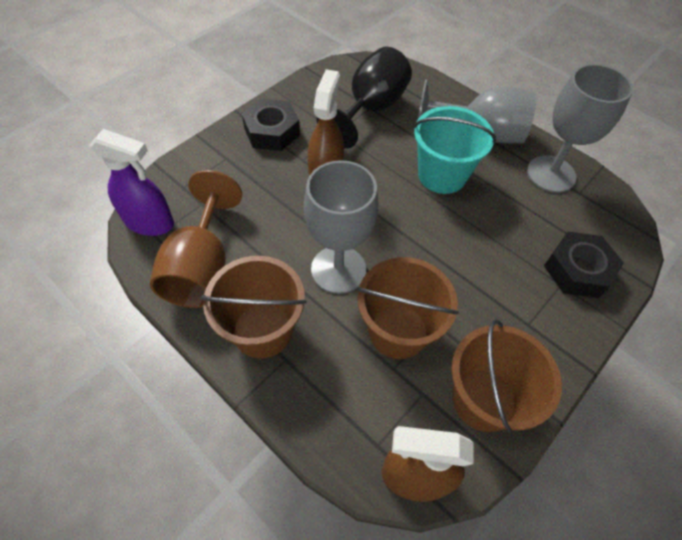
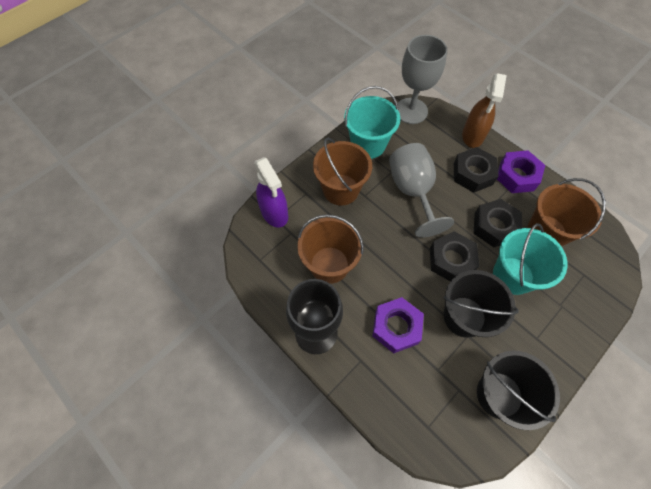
black bucket: 0 -> 2
black nut: 2 -> 3
brown goblet: 1 -> 0
brown spray bottle: 2 -> 1
grey goblet: 3 -> 2
purple nut: 0 -> 2
turquoise bucket: 1 -> 2

